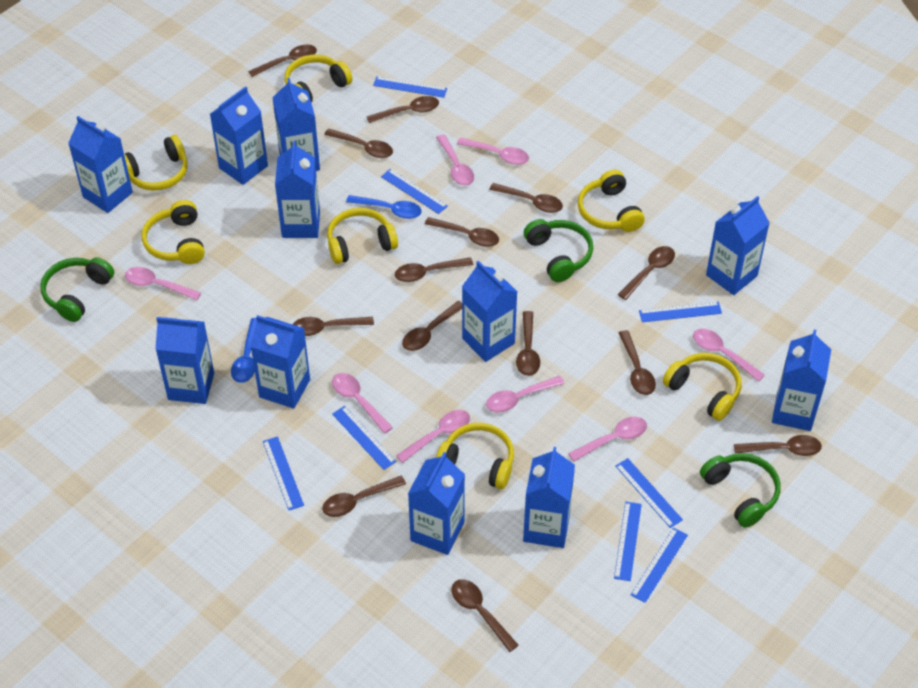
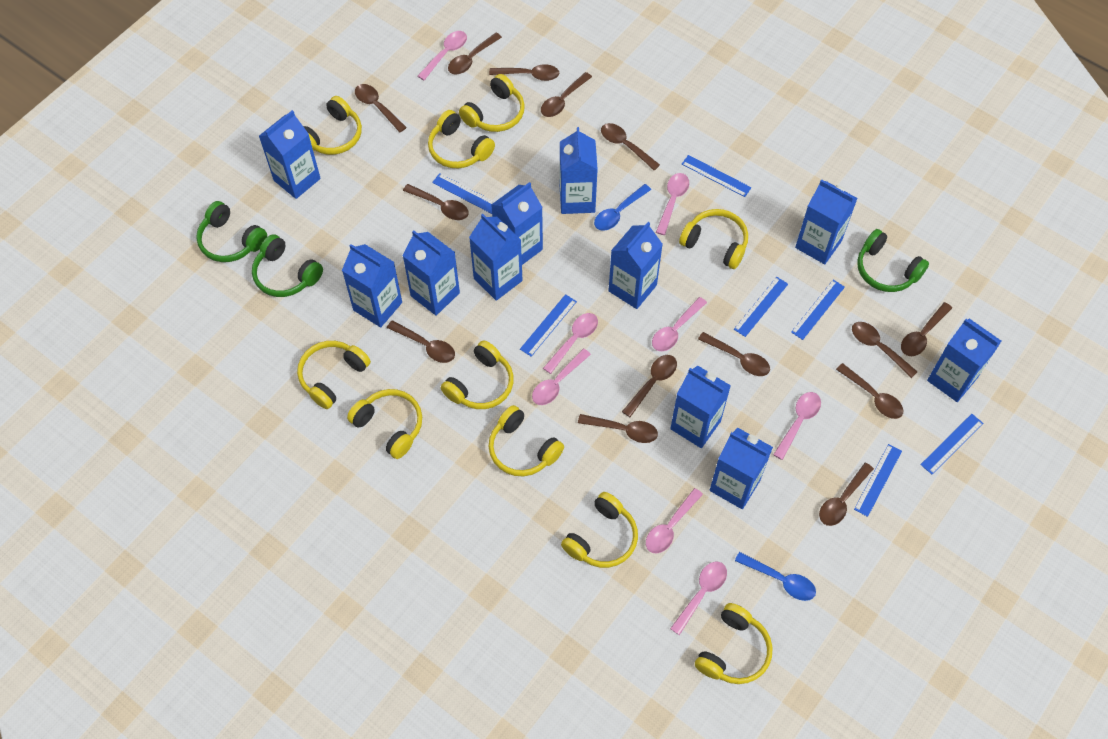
blue ruler: 8 -> 7
yellow headphones: 7 -> 10

